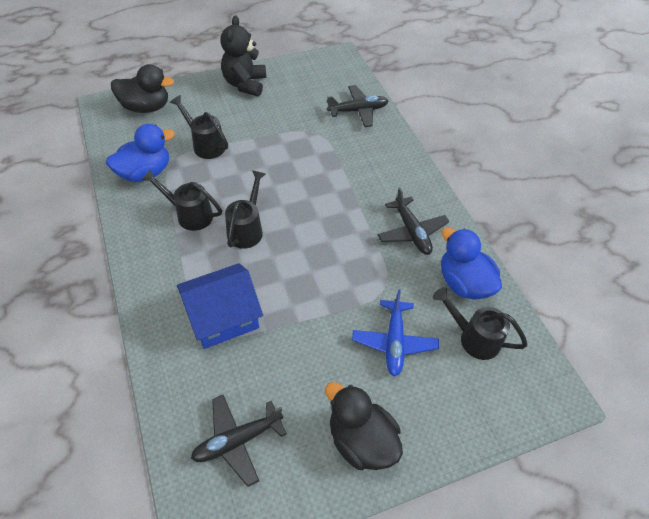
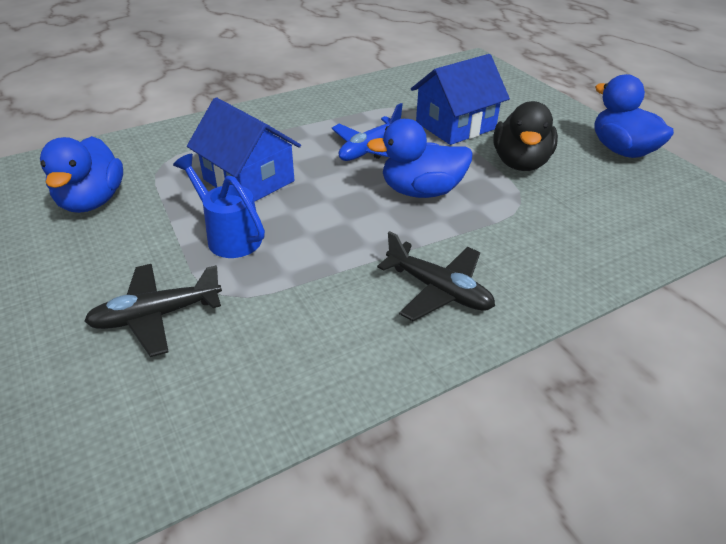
black duck: 2 -> 1
black plane: 3 -> 2
black teddy bear: 1 -> 0
black watering can: 4 -> 0
blue duck: 2 -> 3
blue house: 1 -> 2
blue watering can: 0 -> 1

